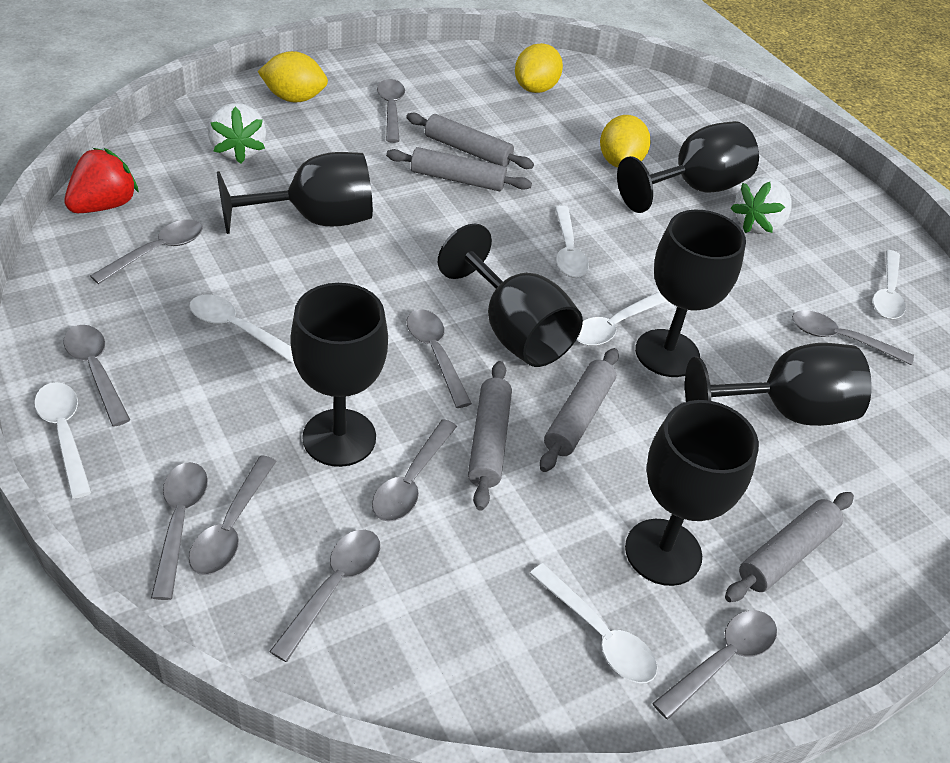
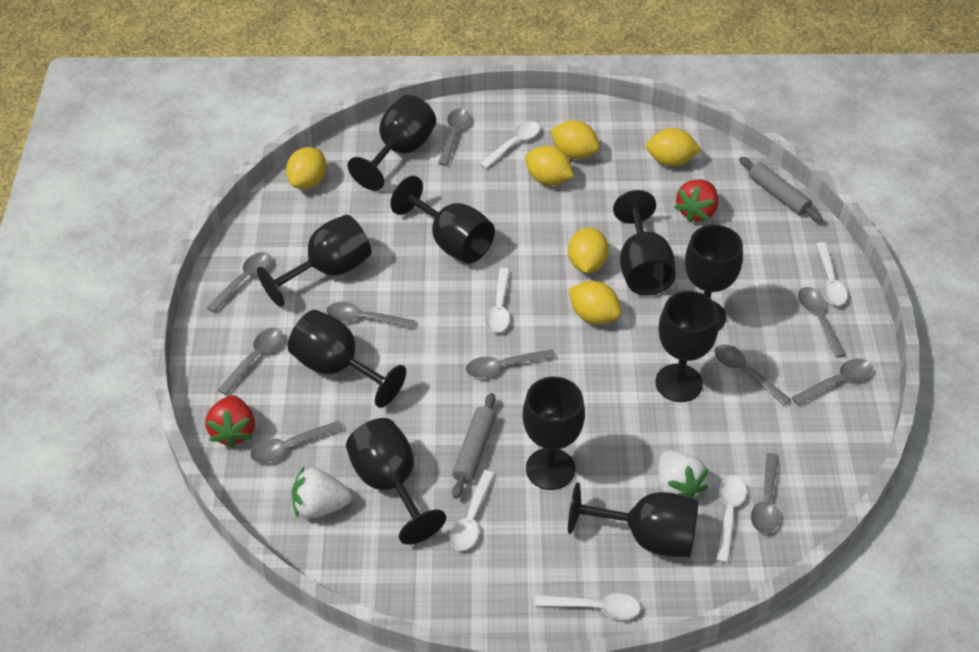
black goblet: 7 -> 10
grey rolling pin: 5 -> 2
red strawberry: 1 -> 2
yellow lemon: 3 -> 6

